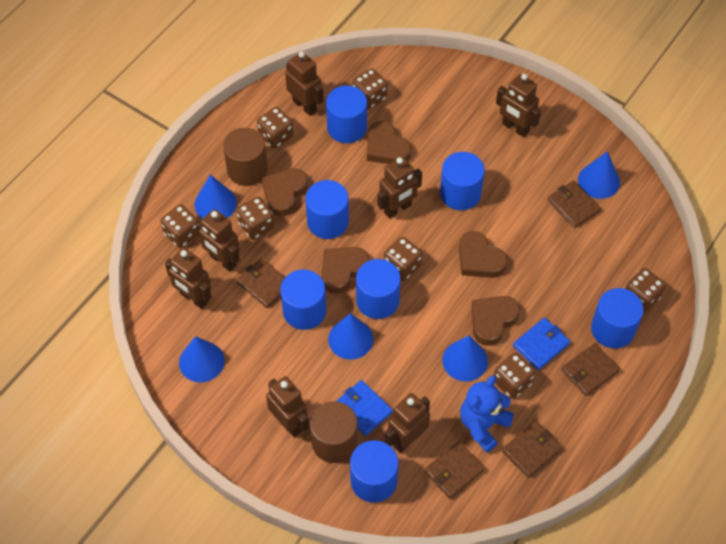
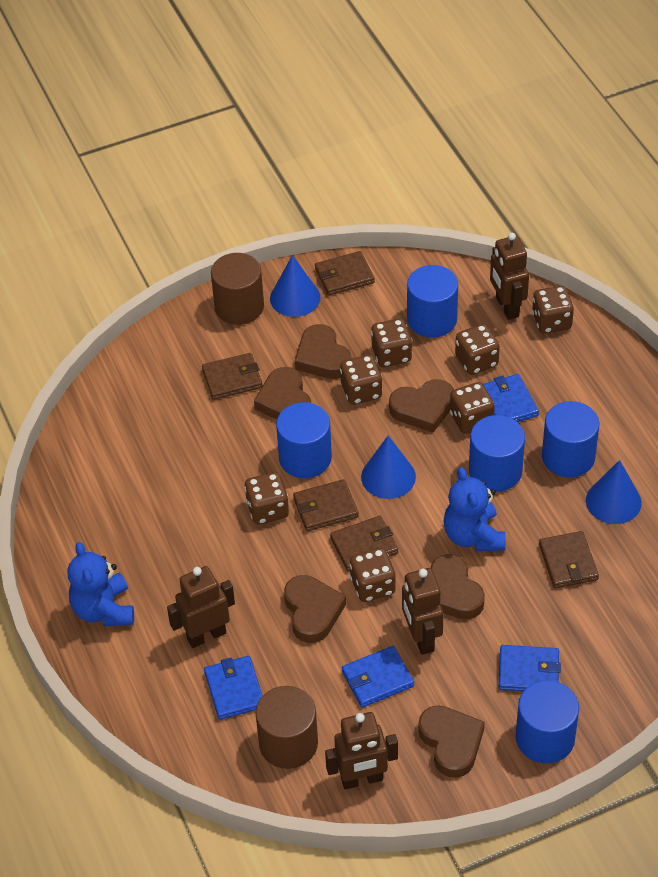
blue cone: 5 -> 3
blue cylinder: 7 -> 5
blue teddy bear: 1 -> 2
blue wallet: 2 -> 4
brown heart: 5 -> 6
brown robot: 7 -> 4

